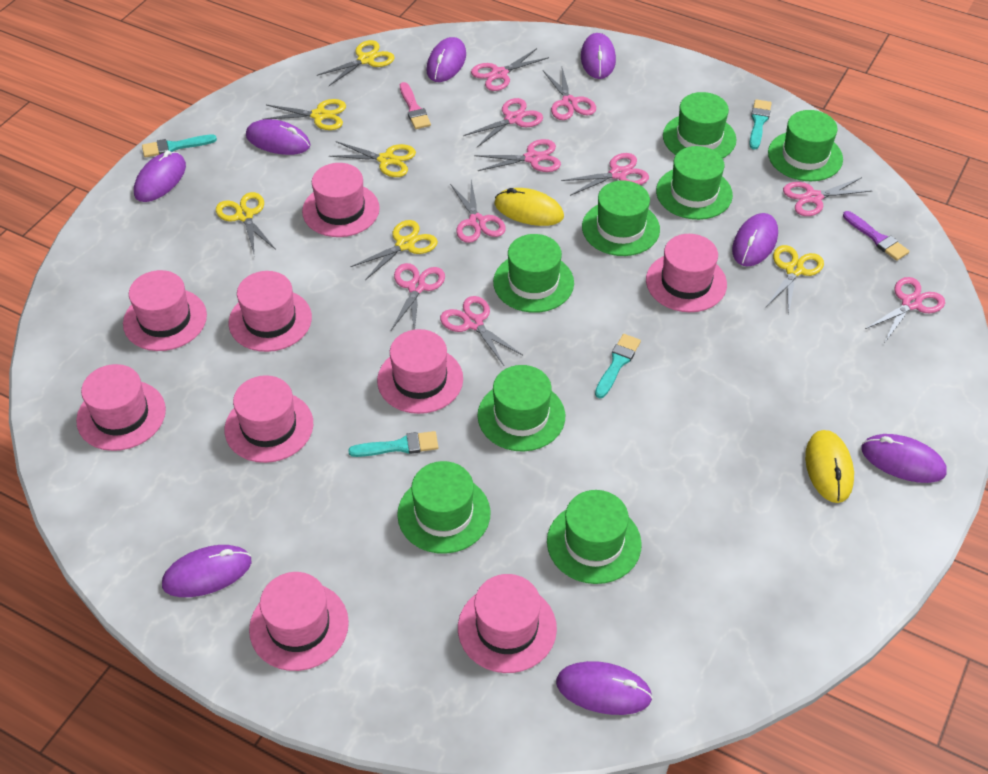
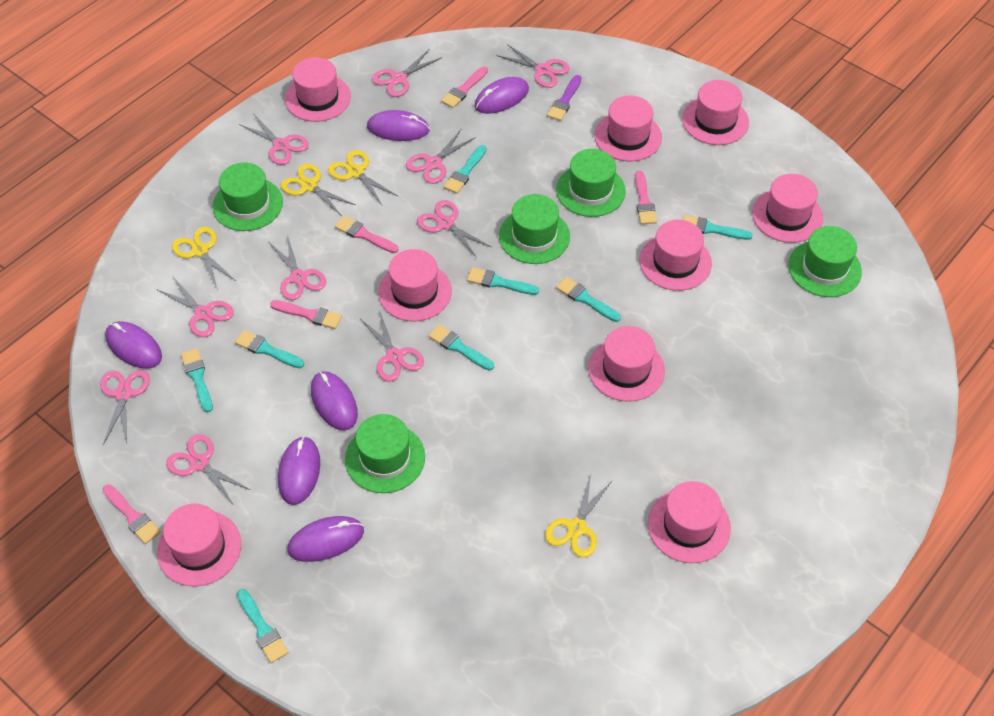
green hat: 8 -> 5
pink brush: 1 -> 5
purple mouse: 8 -> 6
turquoise brush: 4 -> 8
yellow mouse: 2 -> 0
yellow scissors: 6 -> 4

